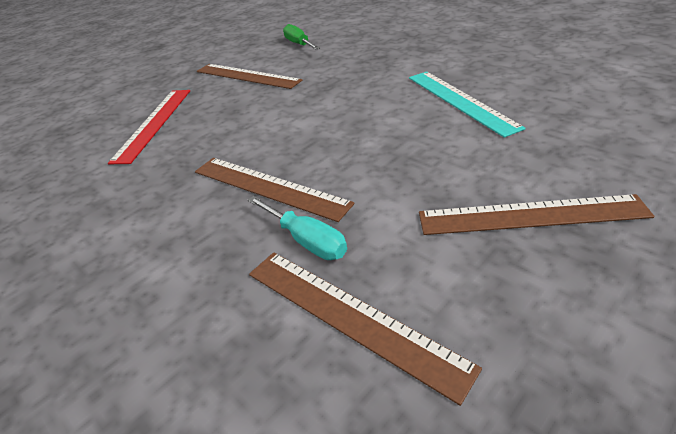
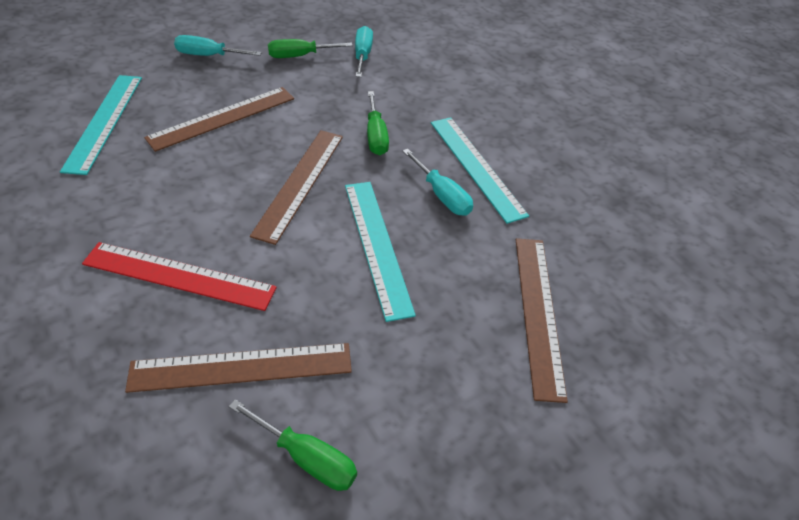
green screwdriver: 1 -> 3
turquoise ruler: 1 -> 3
turquoise screwdriver: 1 -> 3

